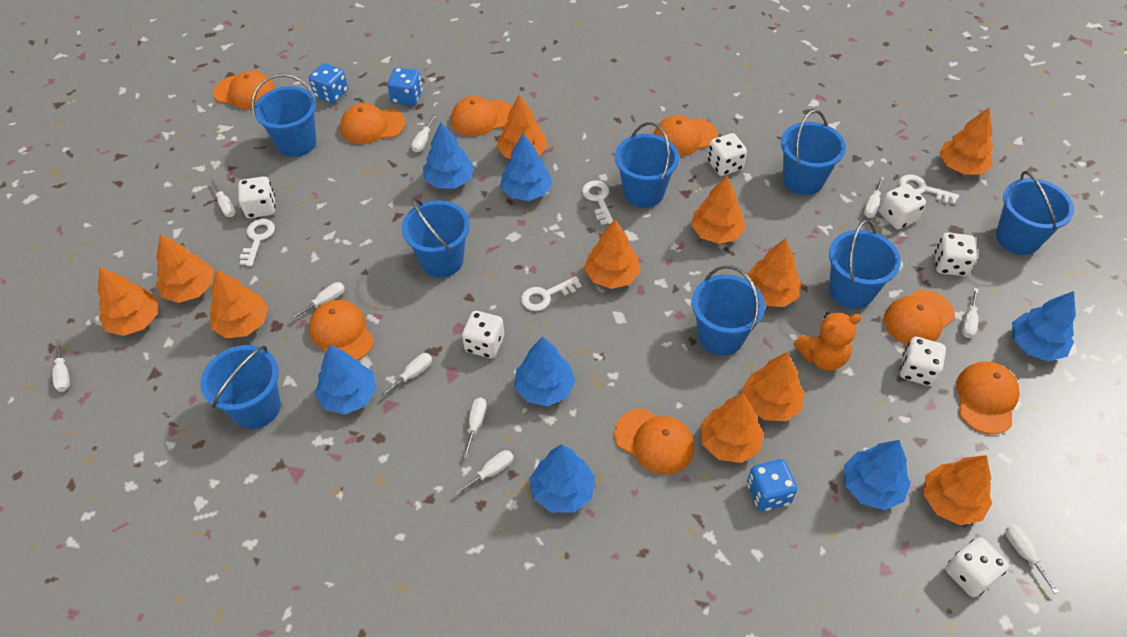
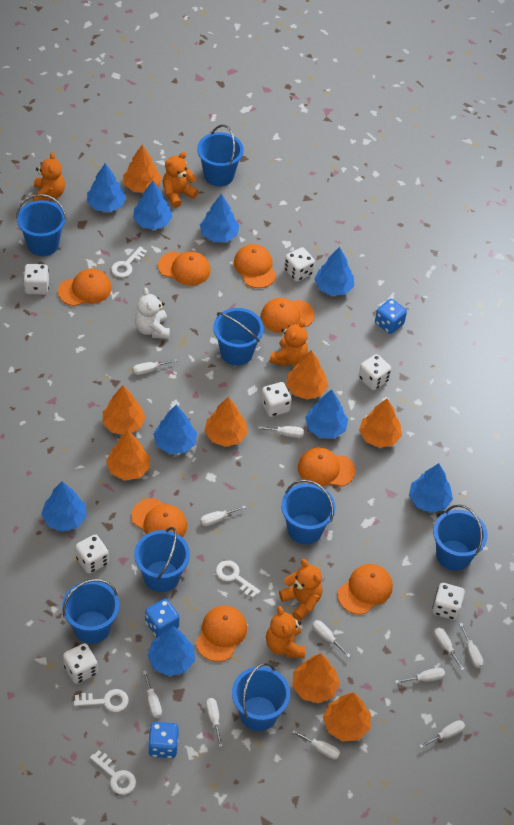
blue tree: 7 -> 9
orange teddy bear: 1 -> 5
orange tree: 11 -> 8
white screwdriver: 10 -> 11
white teddy bear: 0 -> 1

